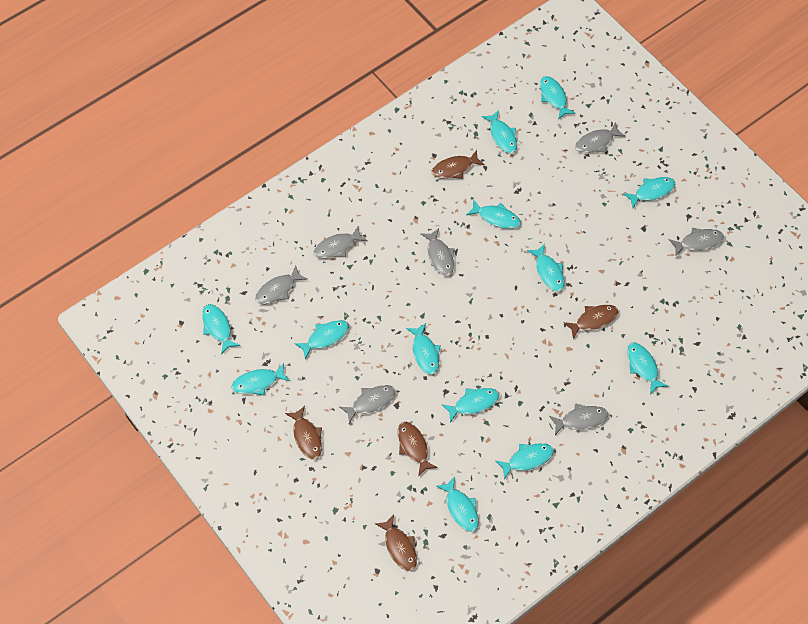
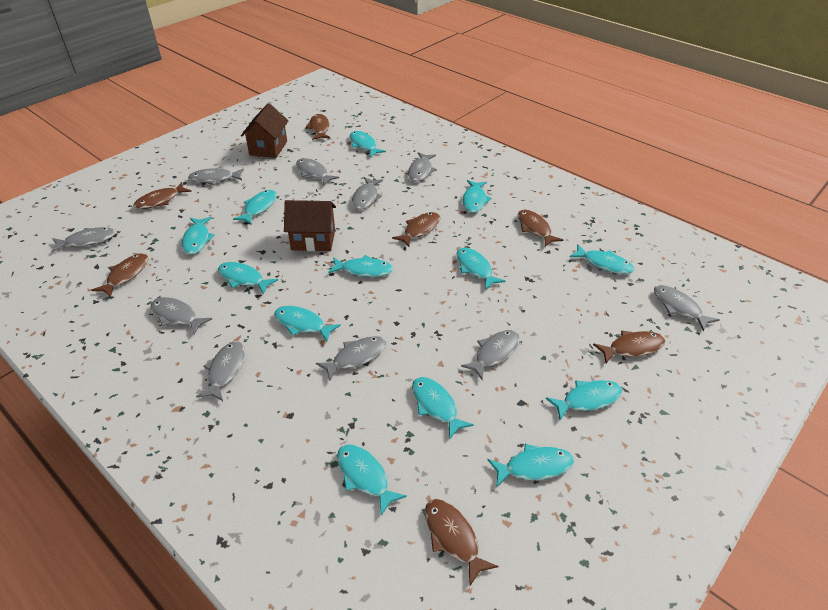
brown fish: 5 -> 7
brown house: 0 -> 2
grey fish: 7 -> 10

